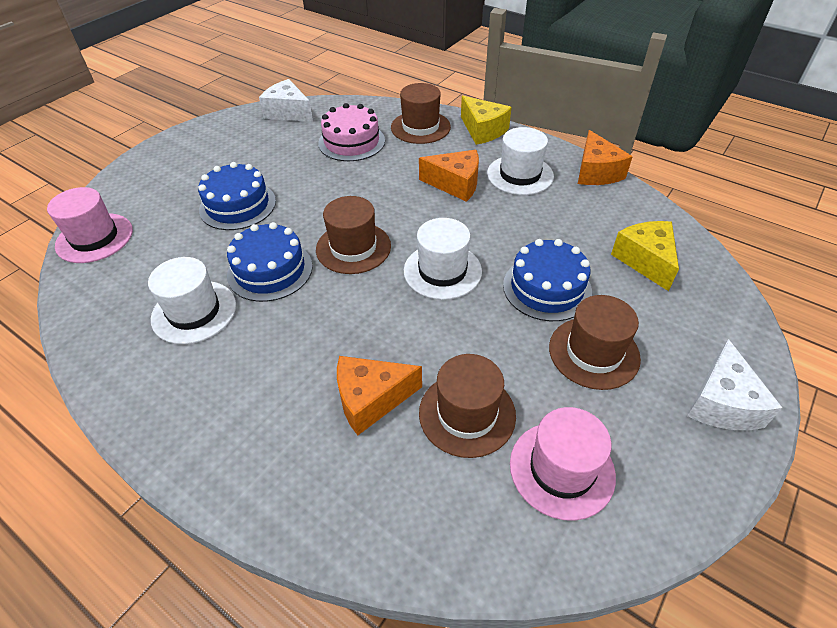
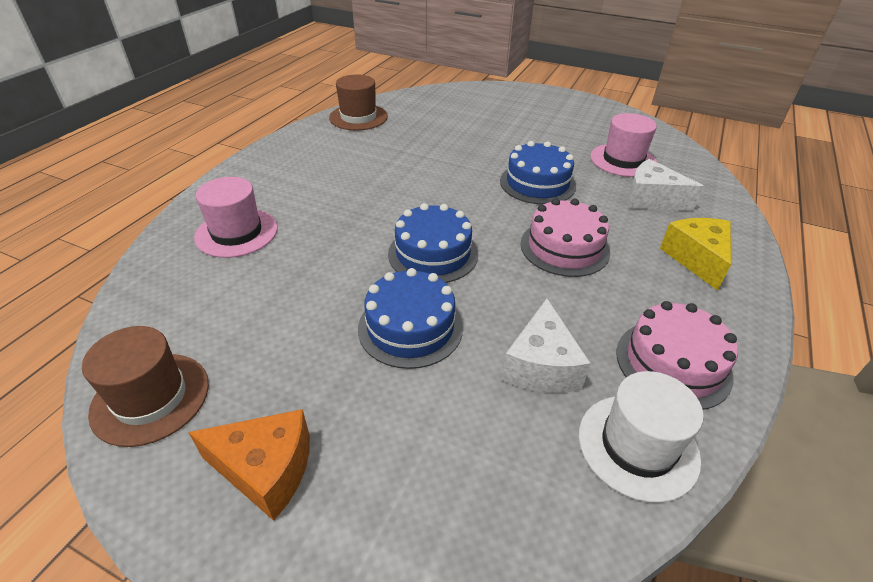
brown hat: 4 -> 2
orange cheese: 3 -> 1
pink cake: 1 -> 2
white hat: 3 -> 1
yellow cheese: 2 -> 1

